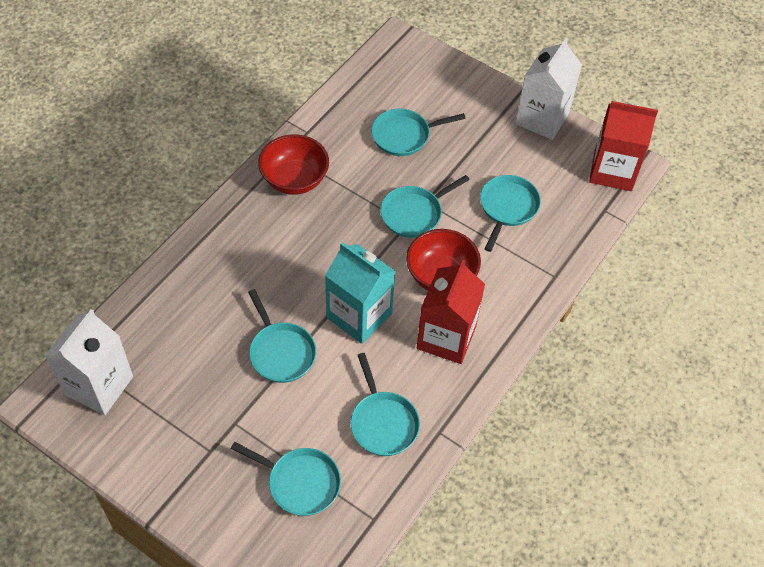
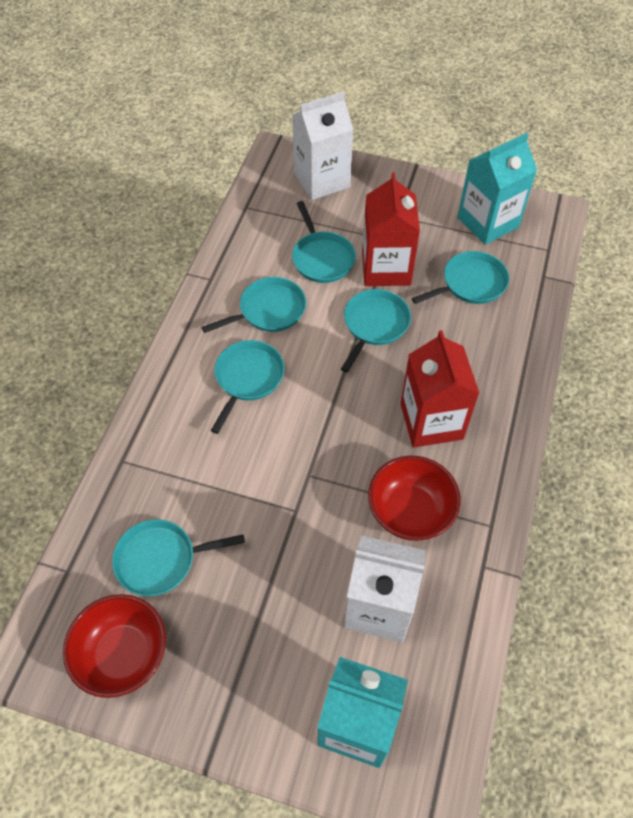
turquoise carton: 1 -> 2

